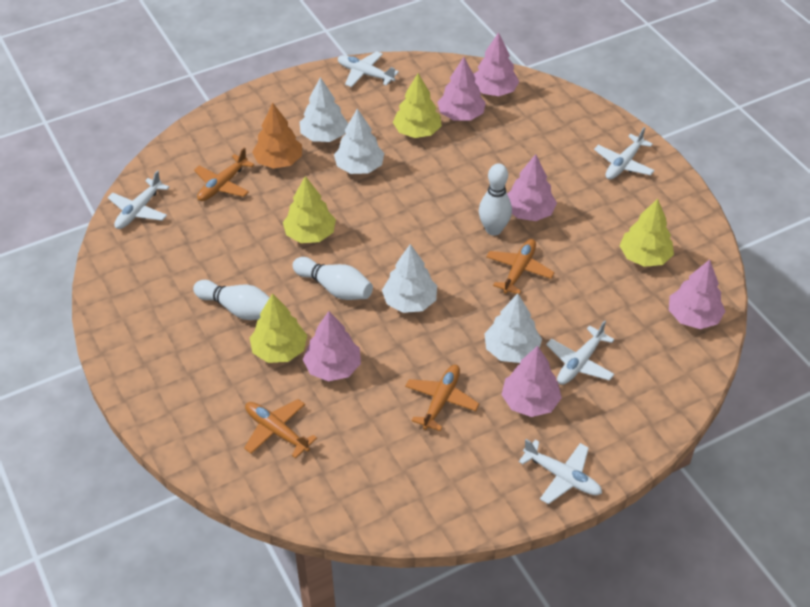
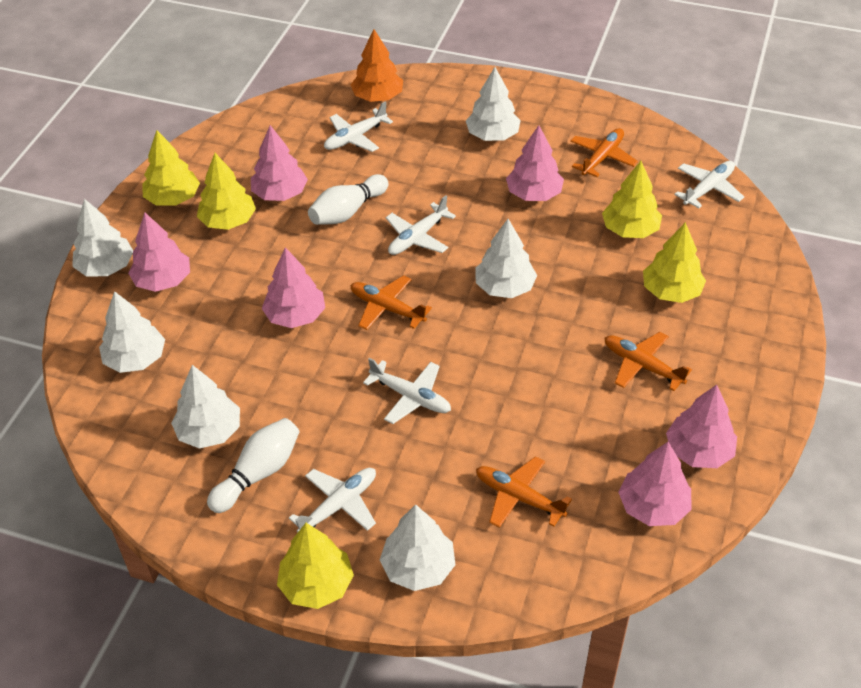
white bowling pin: 3 -> 2
white tree: 4 -> 6
yellow tree: 4 -> 5

